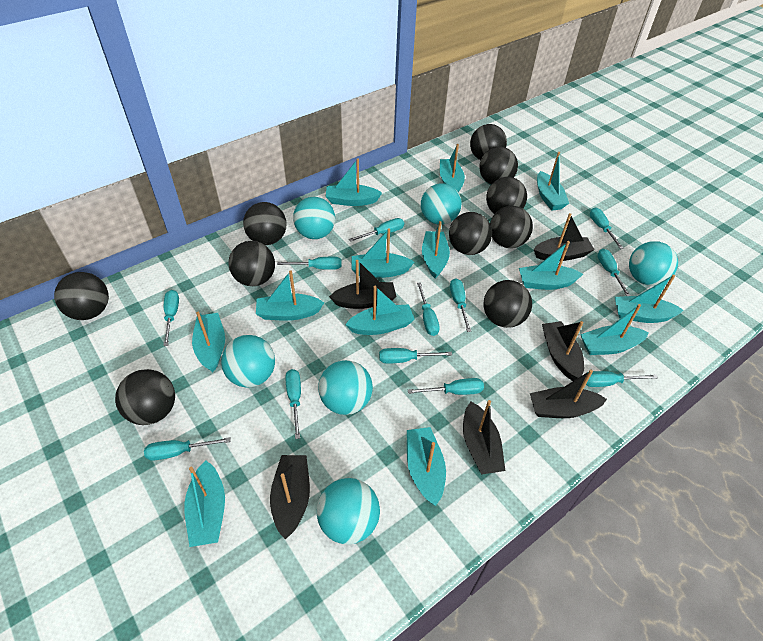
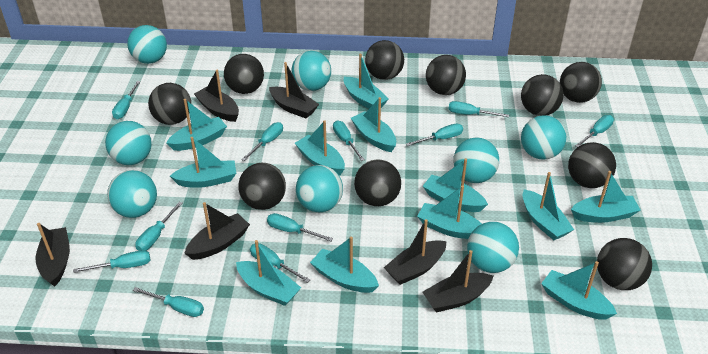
turquoise ball: 6 -> 8
turquoise boat: 13 -> 12
turquoise screwdriver: 12 -> 11

